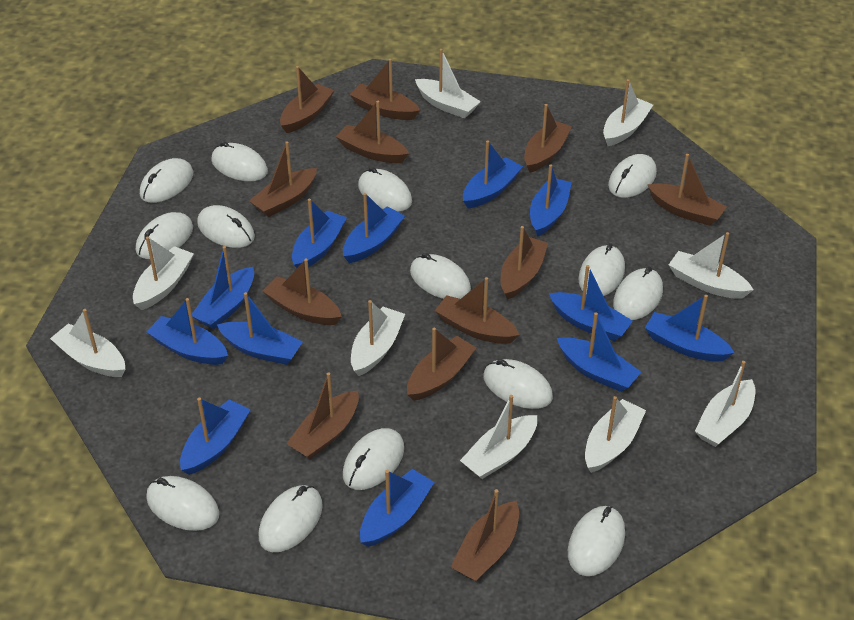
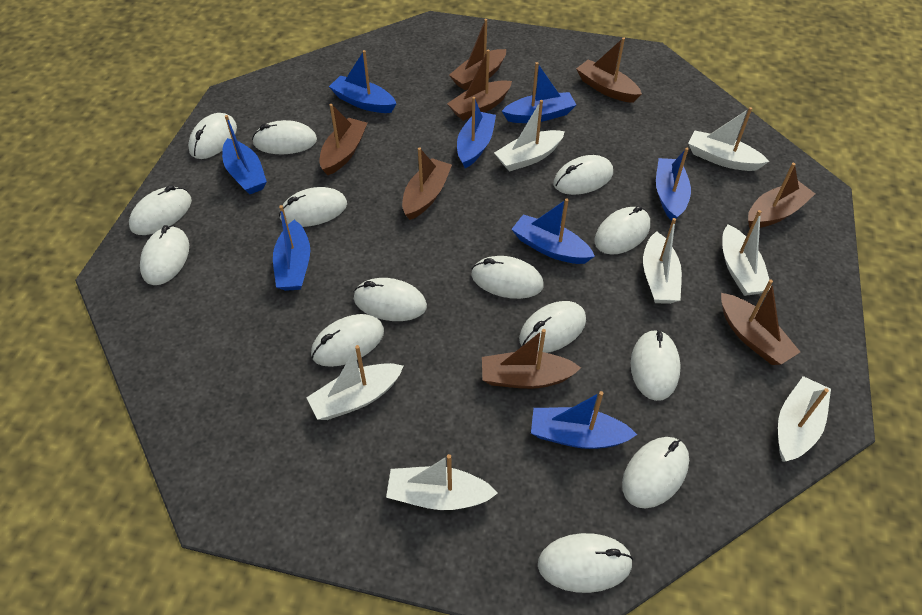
blue boat: 12 -> 8
brown boat: 12 -> 8
white boat: 9 -> 7

